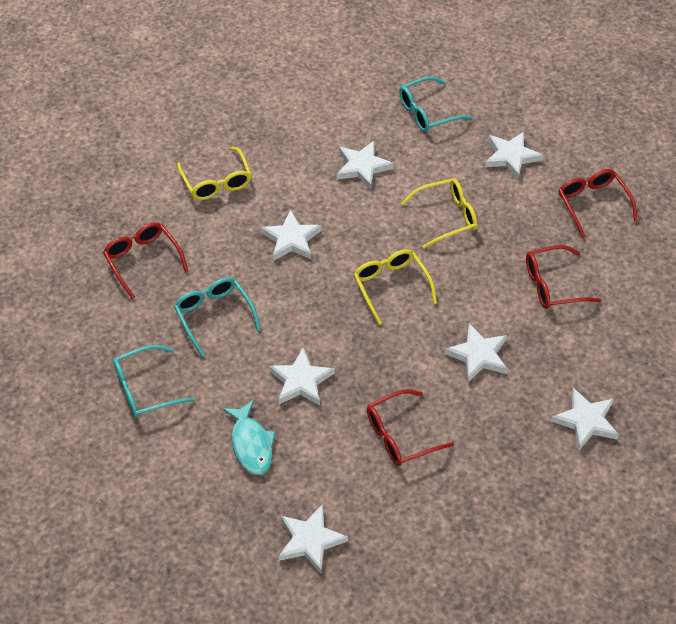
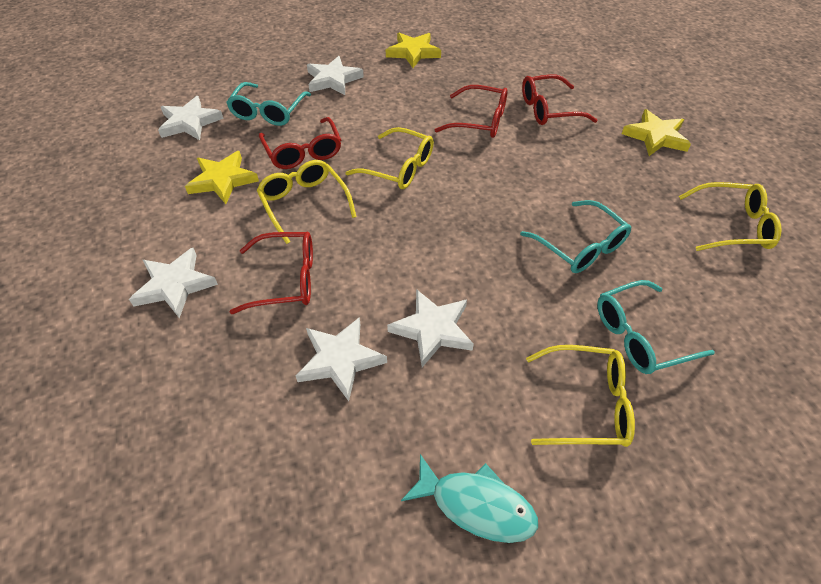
white star: 7 -> 5
yellow glasses: 3 -> 4
yellow star: 0 -> 3

